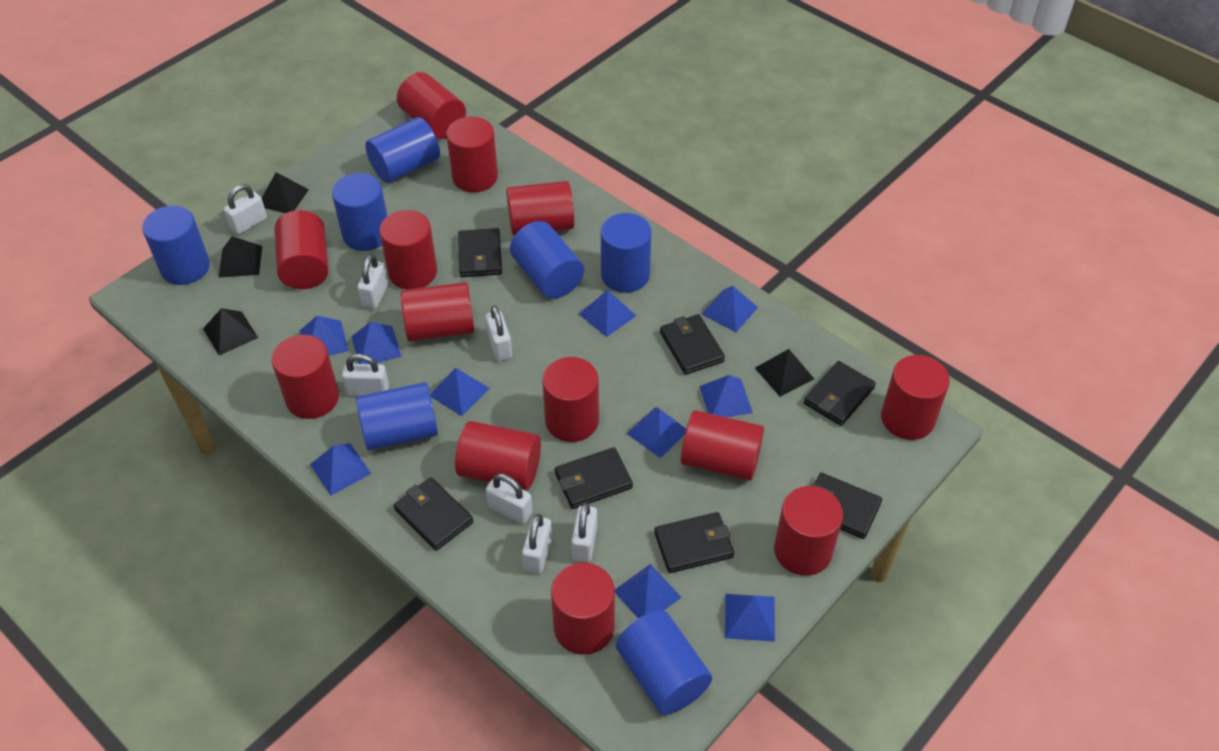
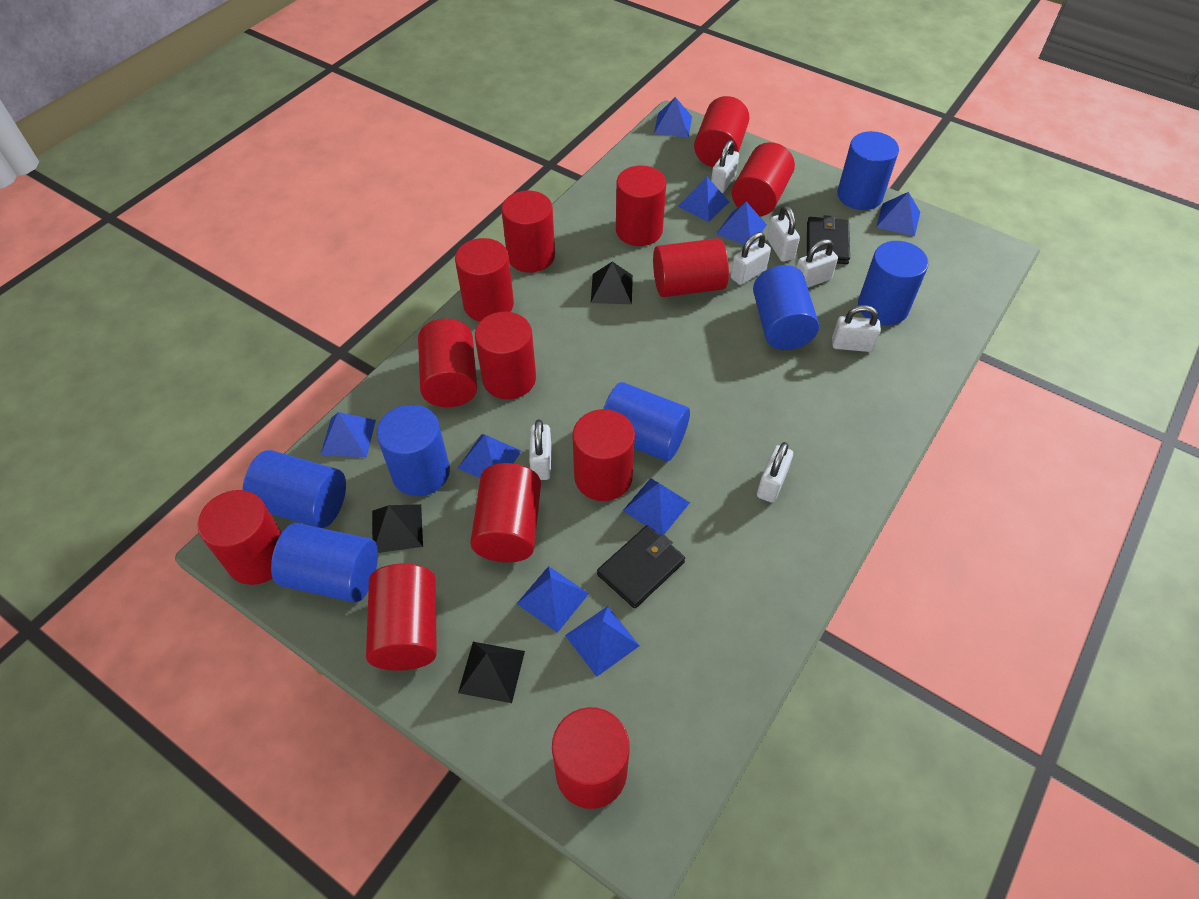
black pyramid: 4 -> 3
black wallet: 7 -> 2
blue pyramid: 10 -> 9

